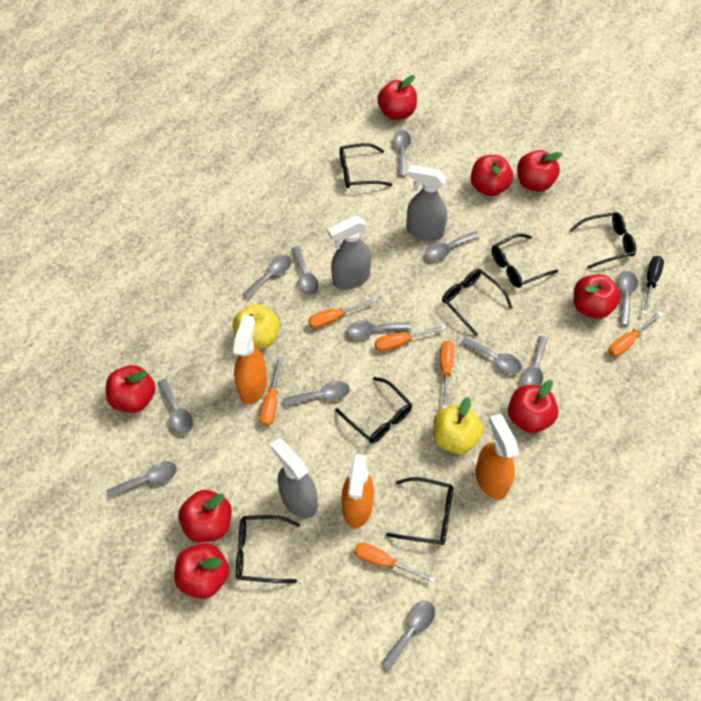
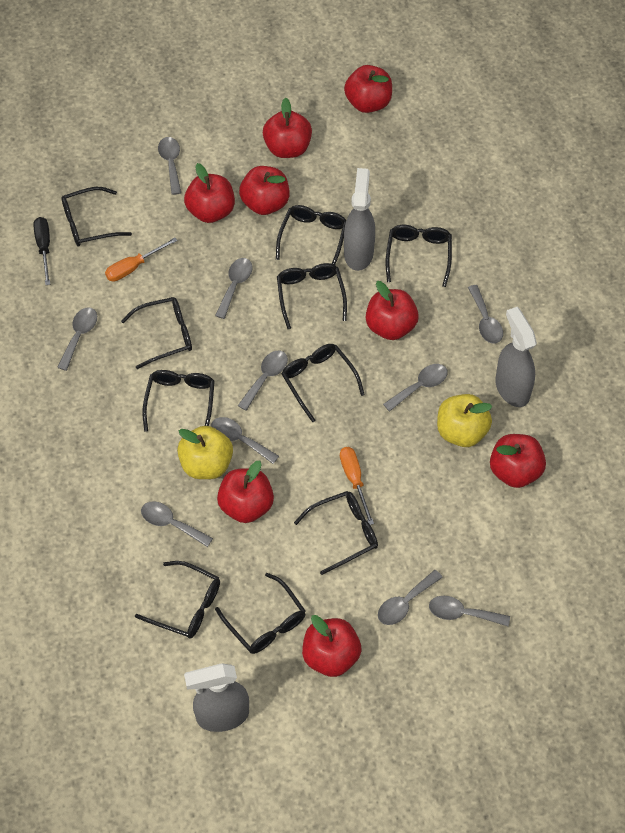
black glasses: 7 -> 10
grey spoon: 12 -> 10
orange screwdriver: 6 -> 2
orange spray bottle: 3 -> 0

